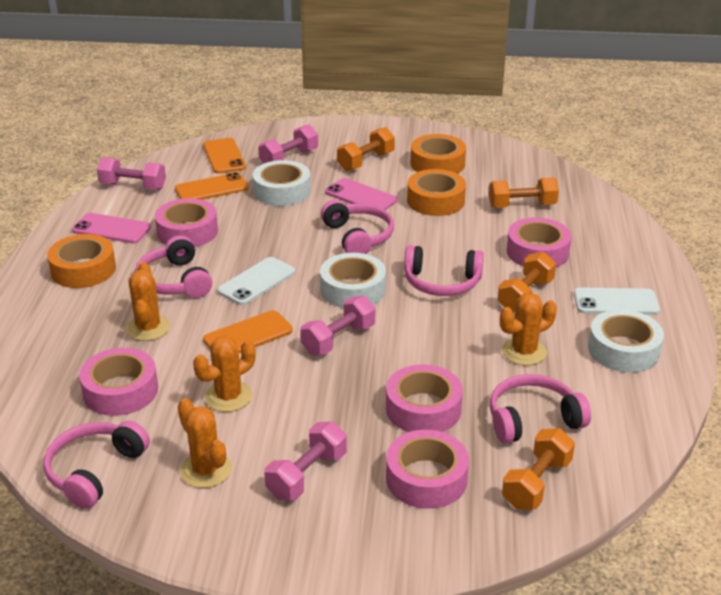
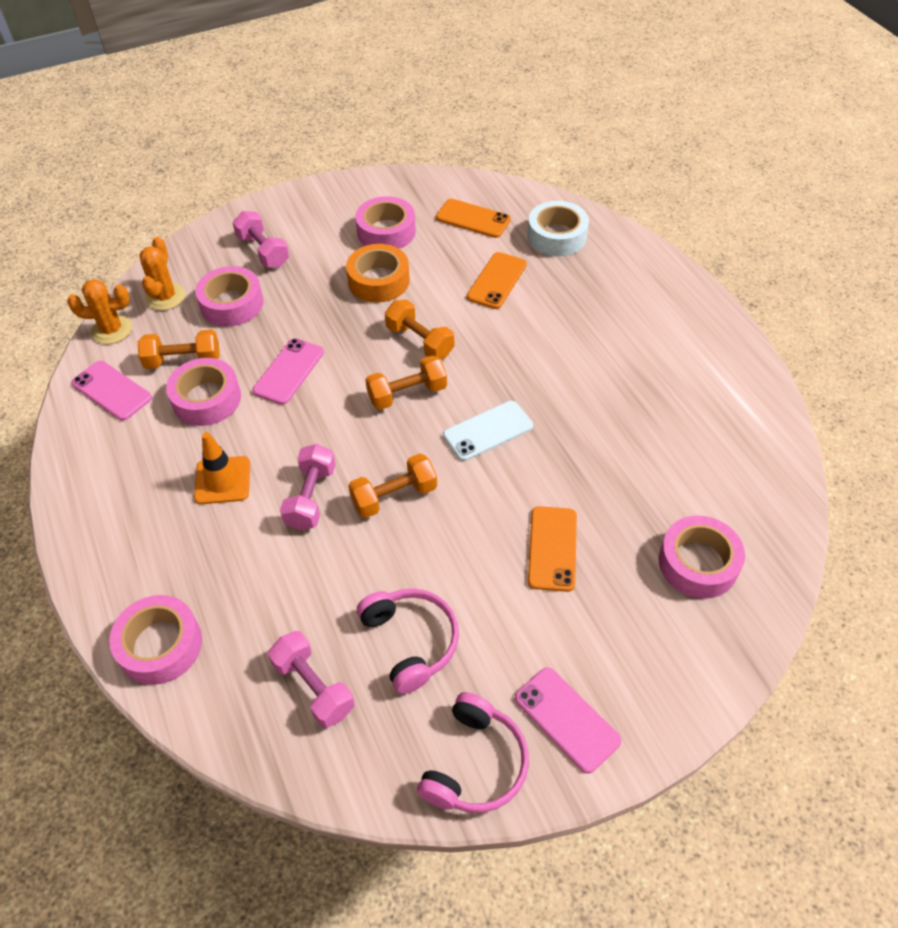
orange cactus: 4 -> 2
orange tape: 3 -> 1
orange traffic cone: 0 -> 1
pink dumbbell: 4 -> 3
pink headphones: 5 -> 2
pink phone: 2 -> 3
white phone: 2 -> 1
white tape: 3 -> 1

